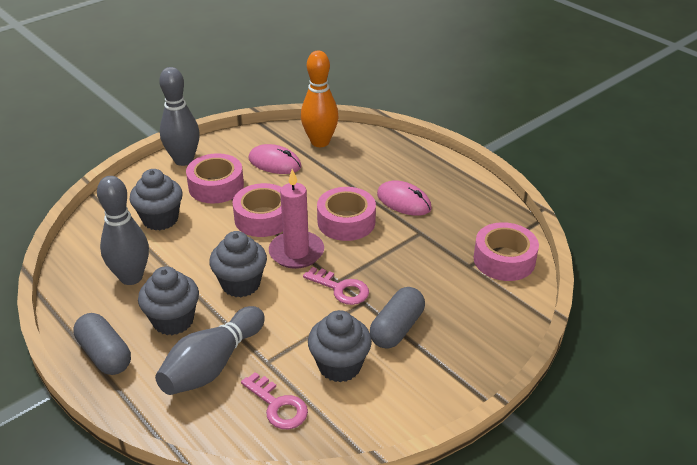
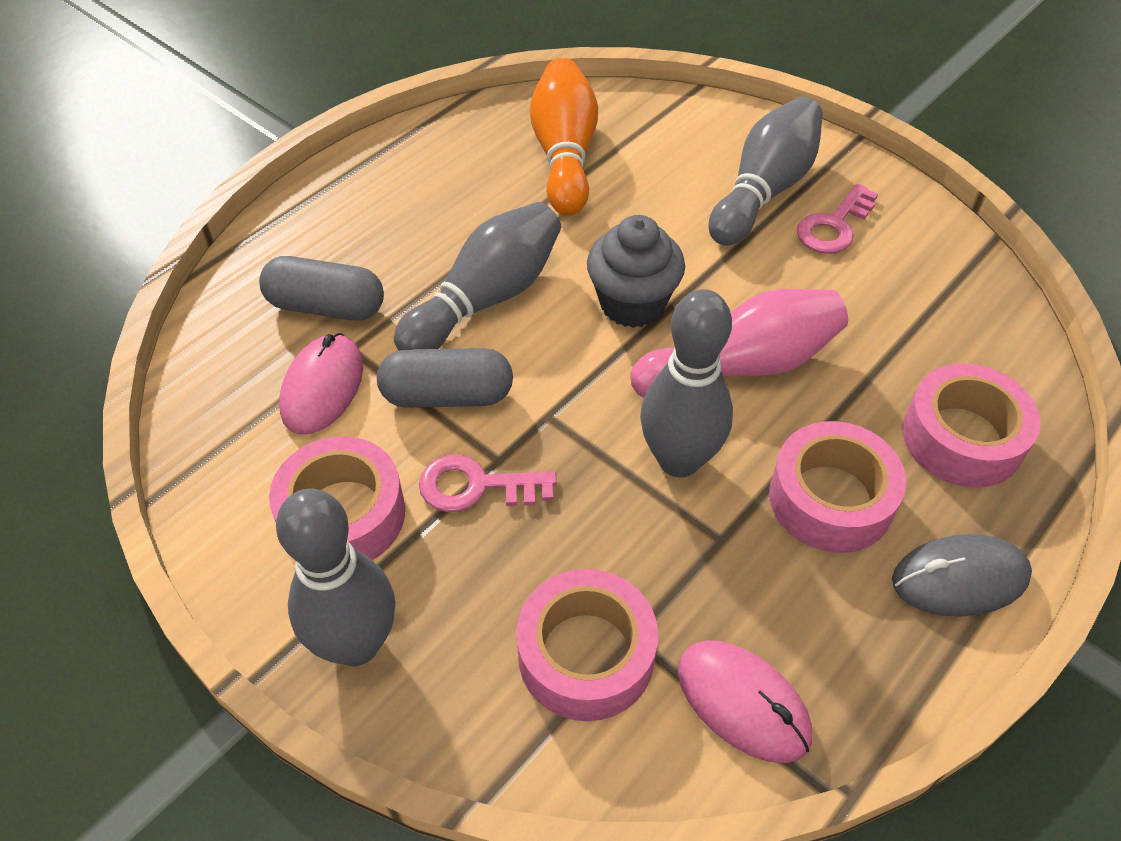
grey bowling pin: 3 -> 4
grey cupcake: 4 -> 1
grey mouse: 0 -> 1
pink bowling pin: 0 -> 1
pink candle: 1 -> 0

